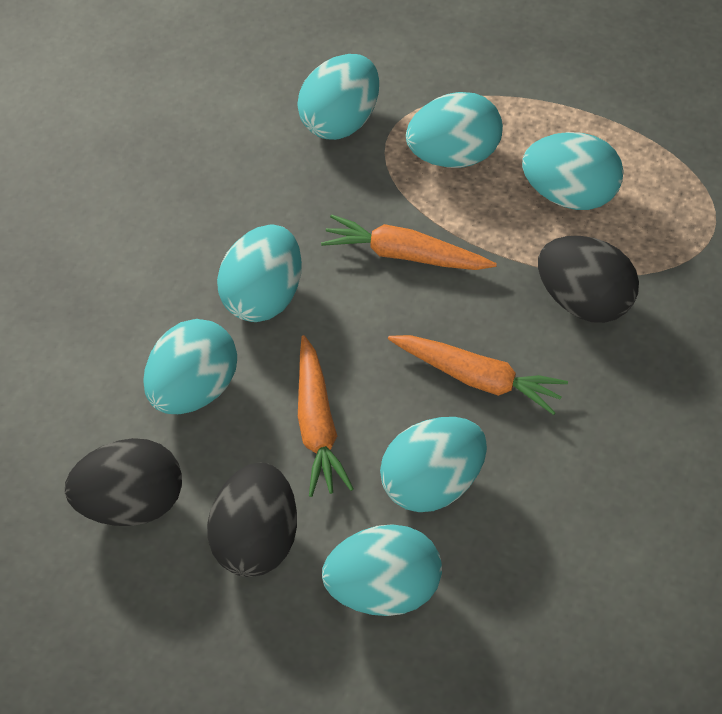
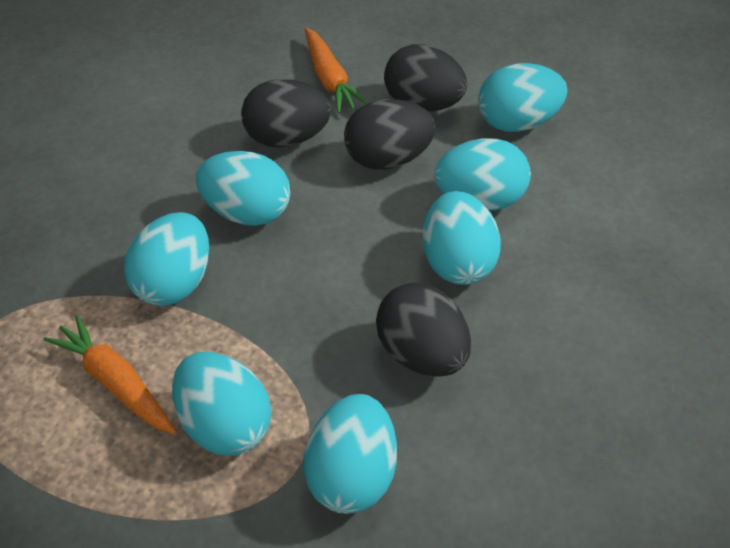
black egg: 3 -> 4
orange carrot: 3 -> 2

